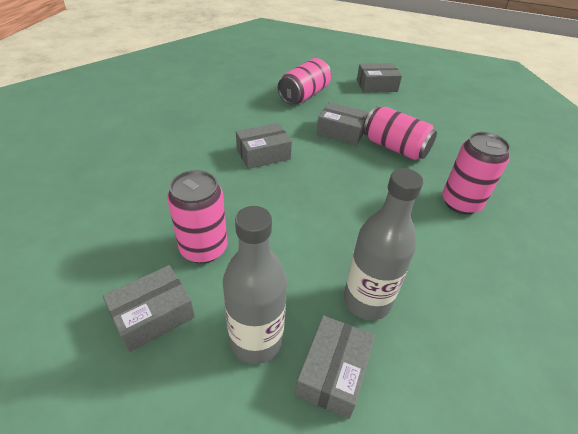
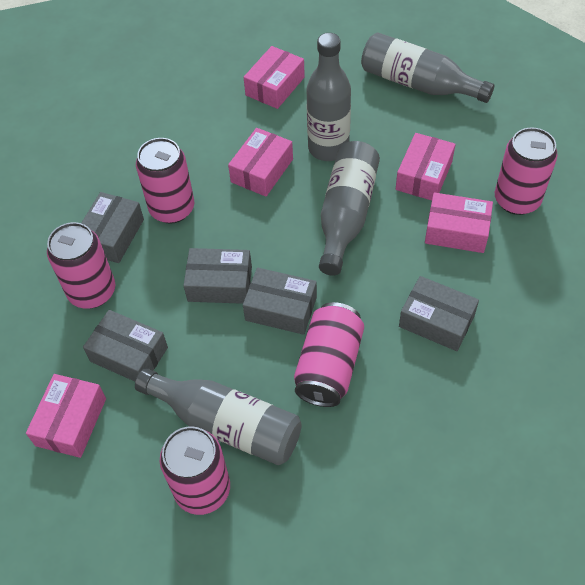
grey bottle: 2 -> 4
pink box: 0 -> 5
pink can: 4 -> 5

